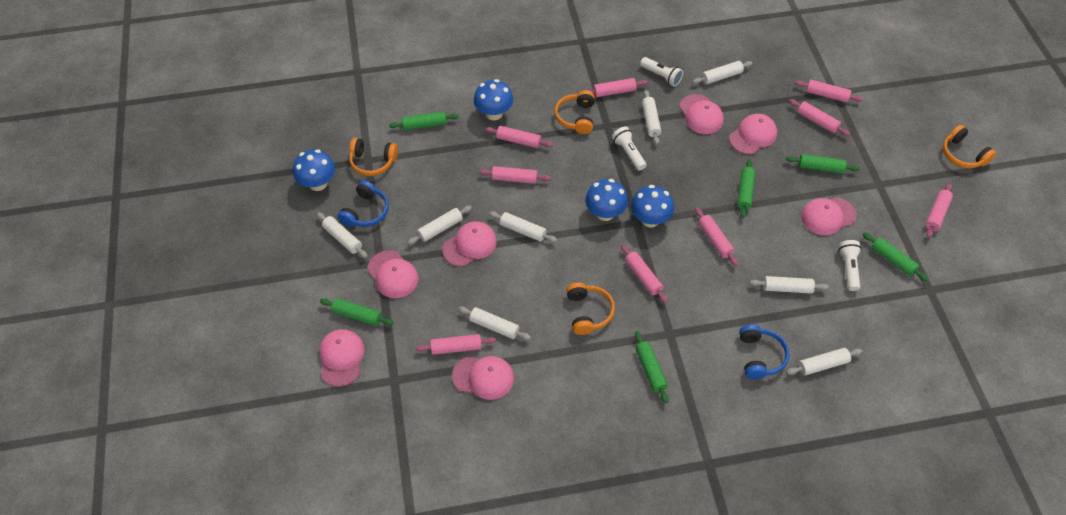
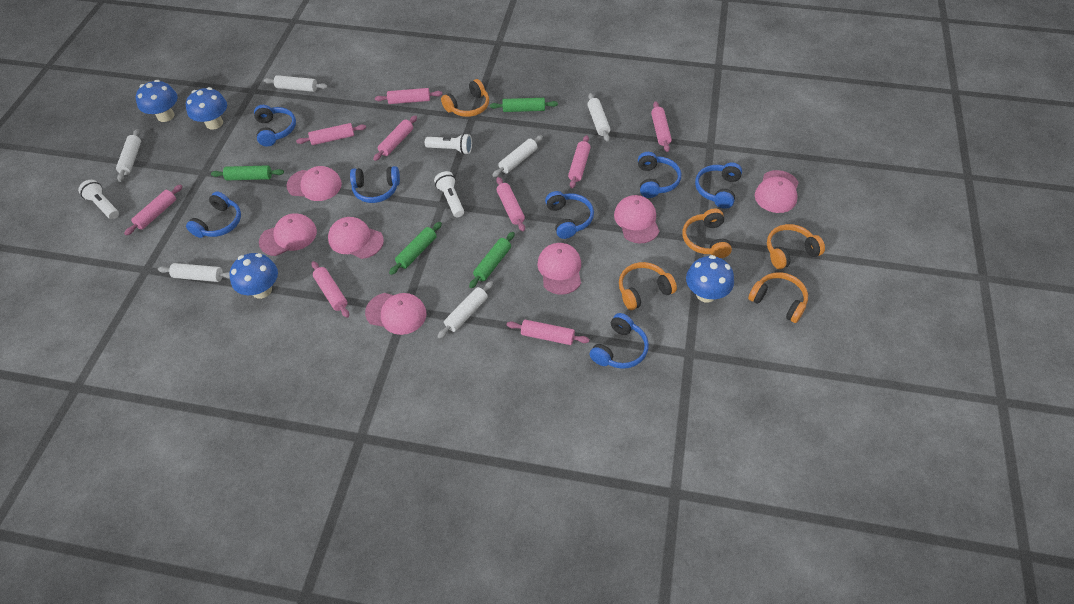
blue headphones: 2 -> 7
green rolling pin: 6 -> 4
orange headphones: 4 -> 5
white rolling pin: 8 -> 6

